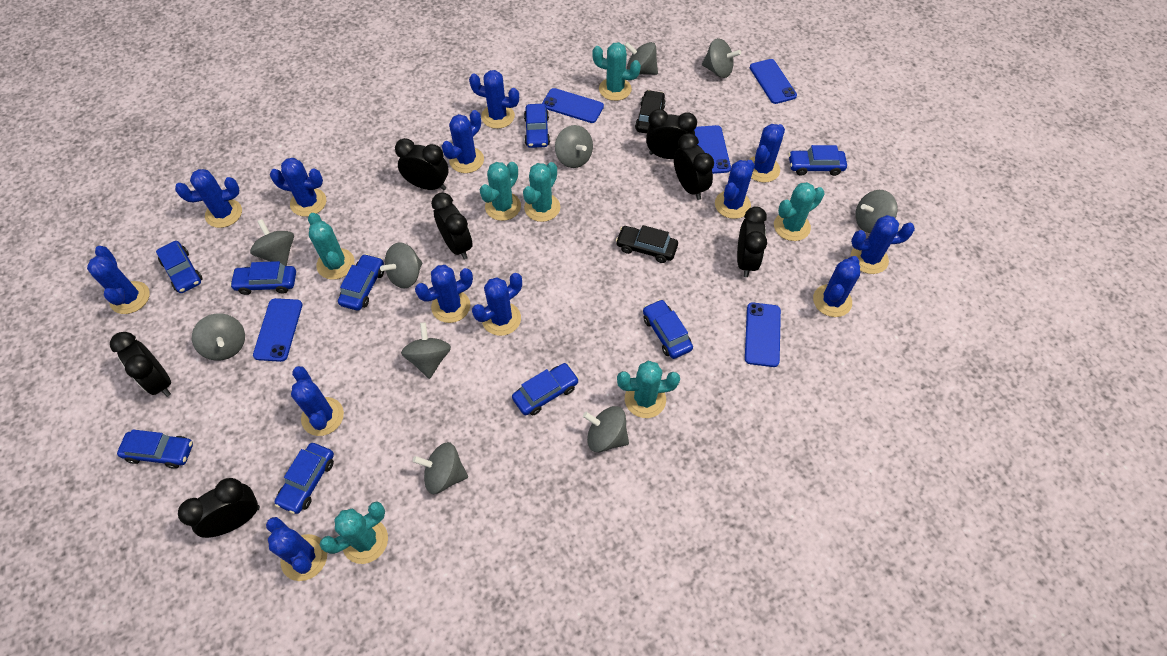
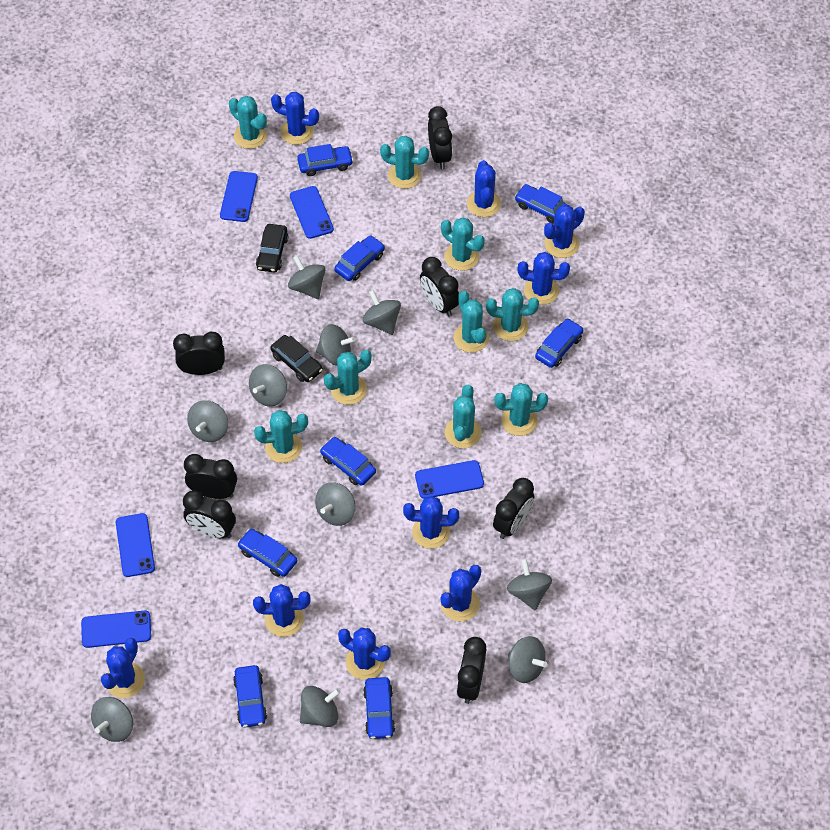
blue cactus: 13 -> 9
blue car: 9 -> 8
turquoise cactus: 7 -> 9

